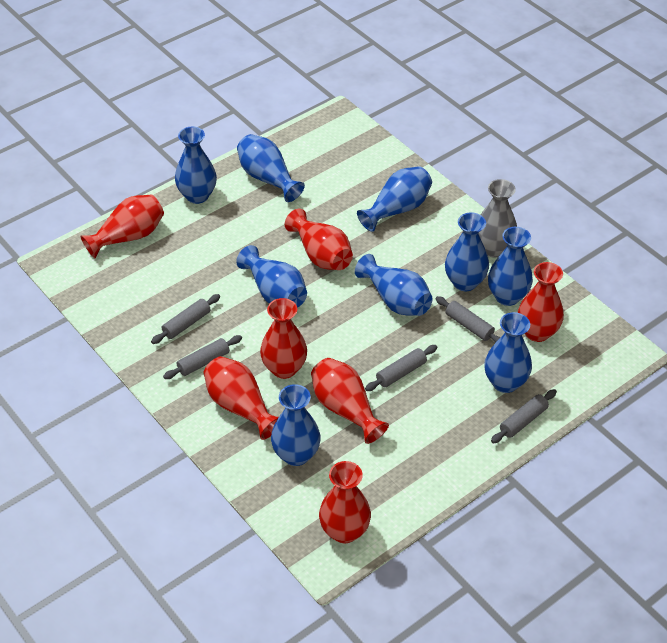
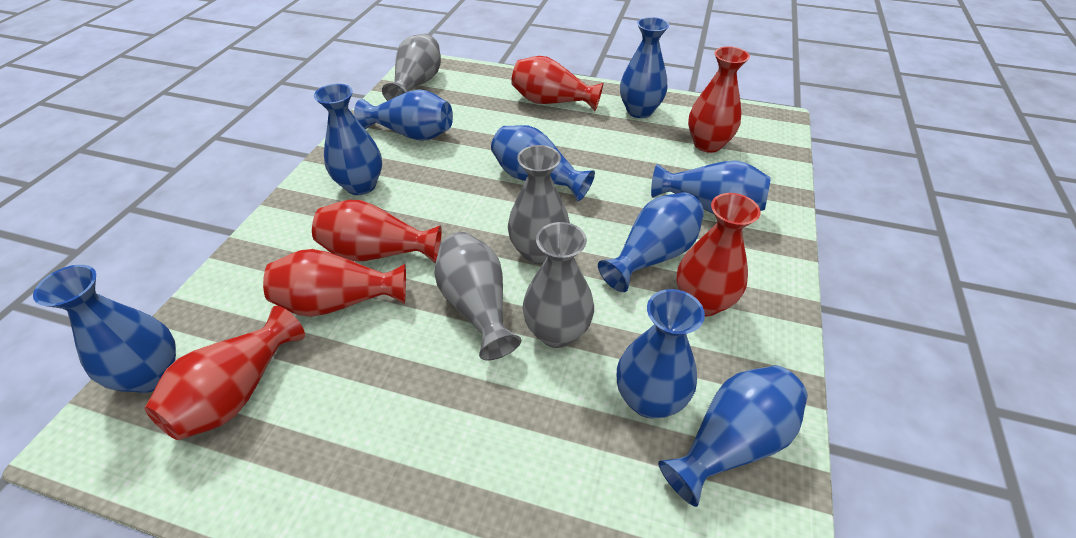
grey rolling pin: 5 -> 0
grey vase: 1 -> 4
red vase: 7 -> 6

